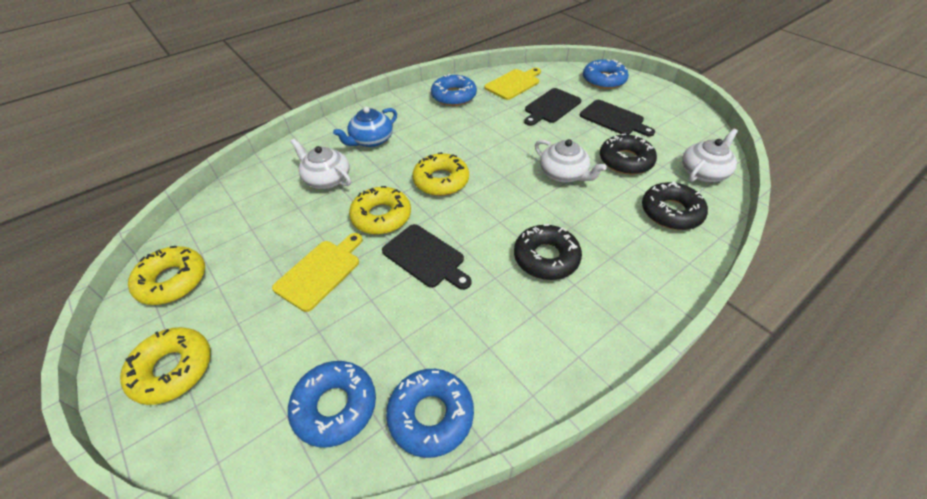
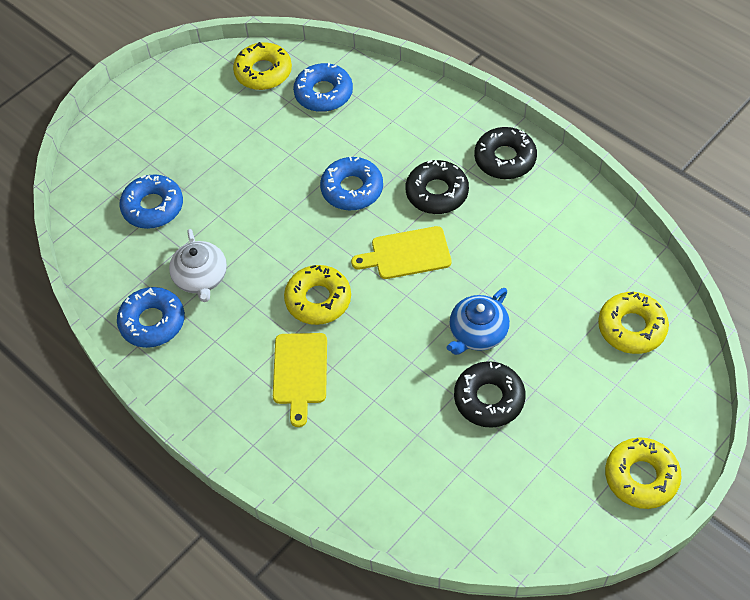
black cutting board: 3 -> 0
white teapot: 3 -> 1

